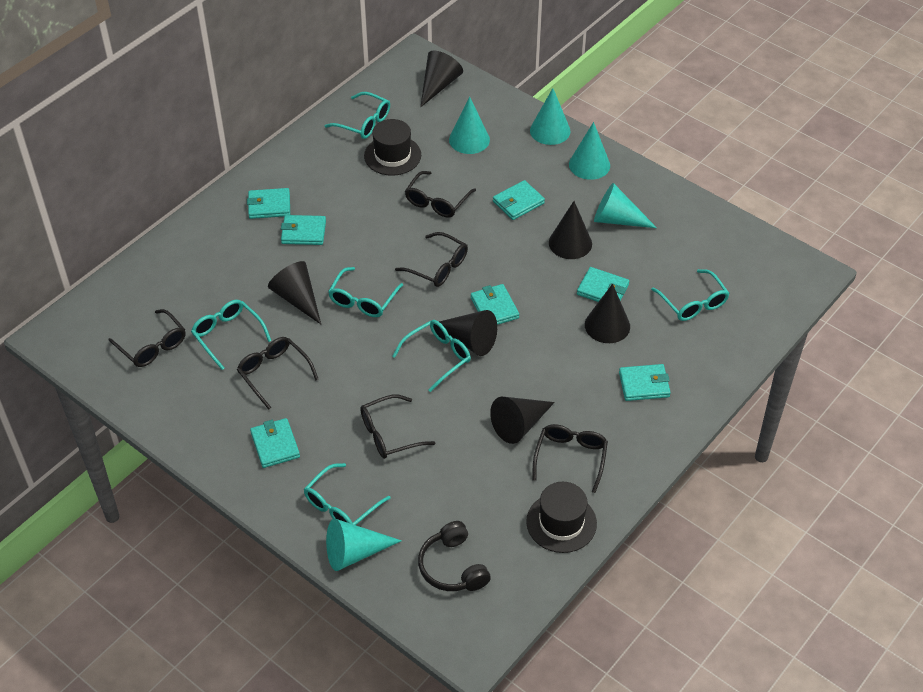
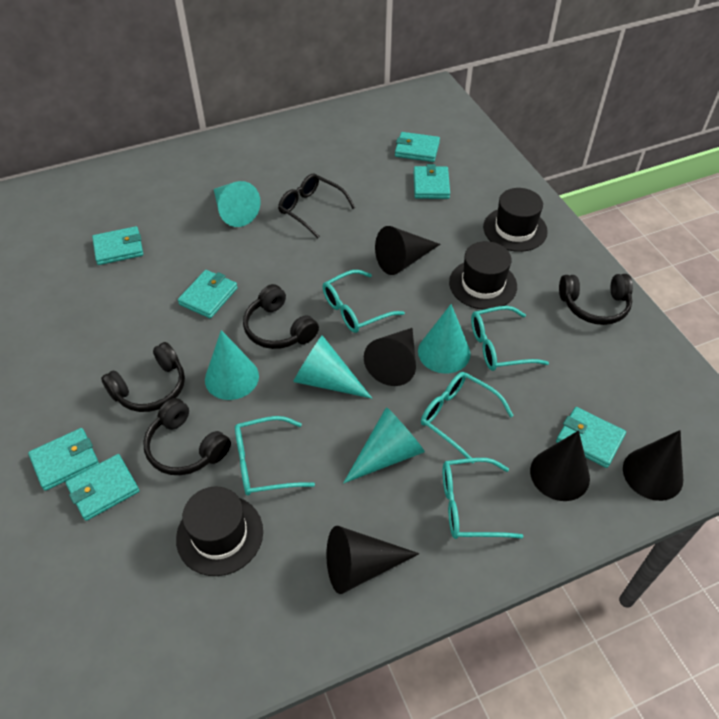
black cone: 6 -> 5
black glasses: 6 -> 1
black hat: 2 -> 3
black headphones: 1 -> 4
turquoise glasses: 6 -> 5

